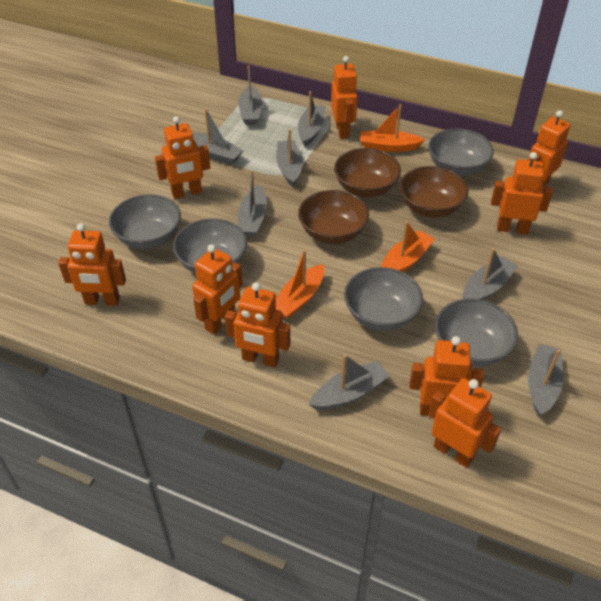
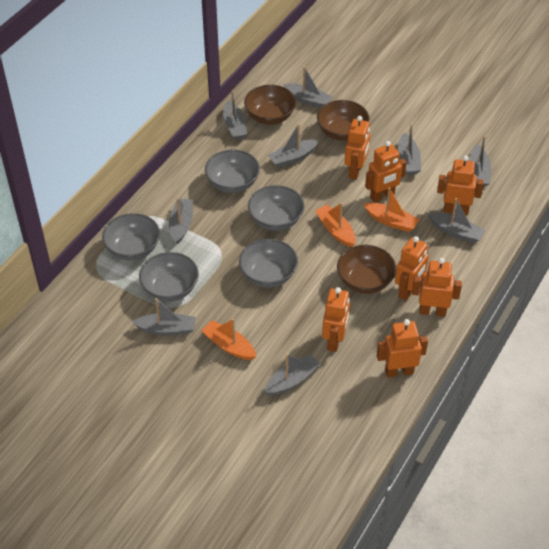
grey boat: 8 -> 9
orange robot: 9 -> 7

